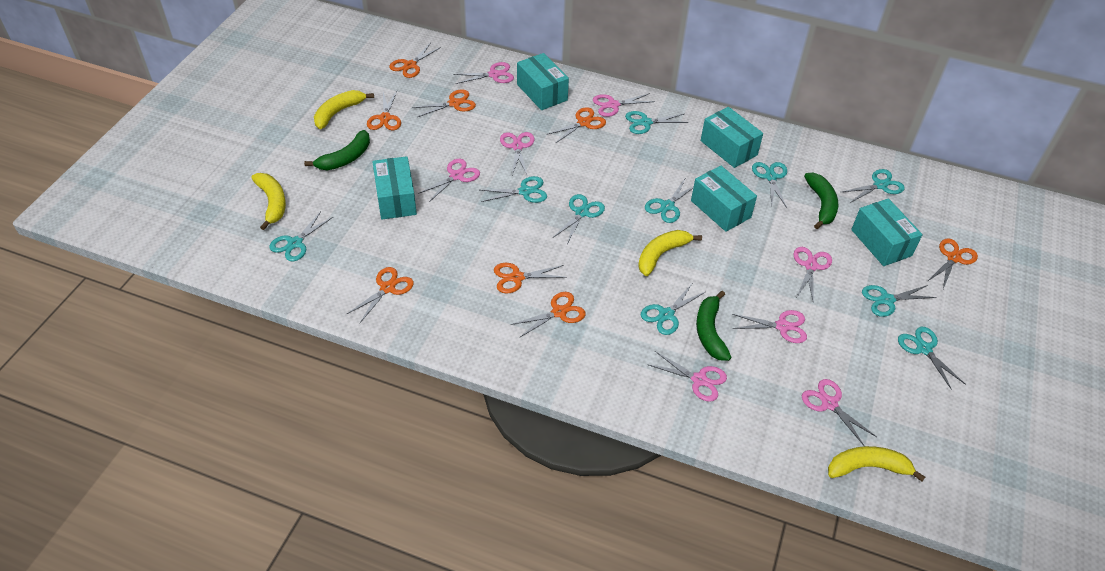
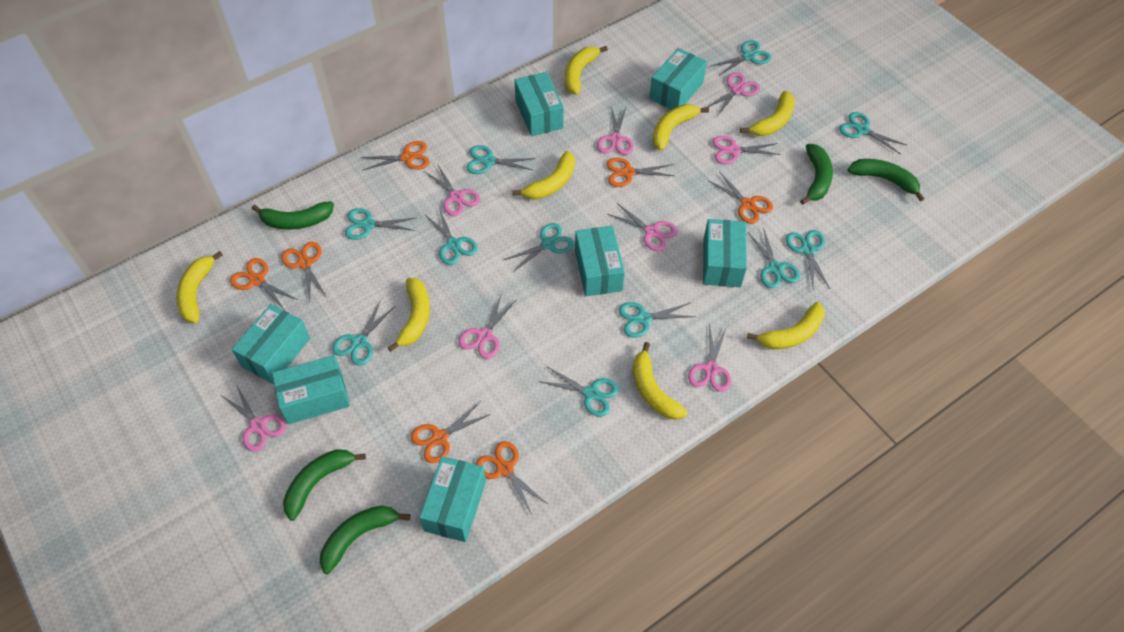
green banana: 3 -> 5
orange scissors: 8 -> 7
turquoise box: 5 -> 7
turquoise scissors: 10 -> 11
yellow banana: 4 -> 8

